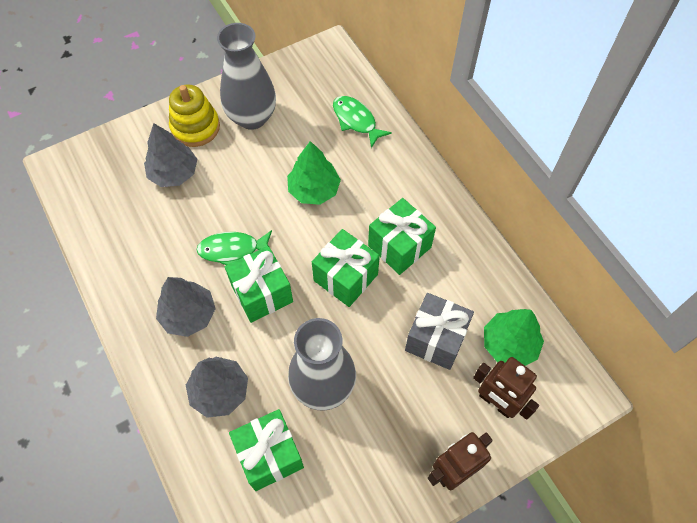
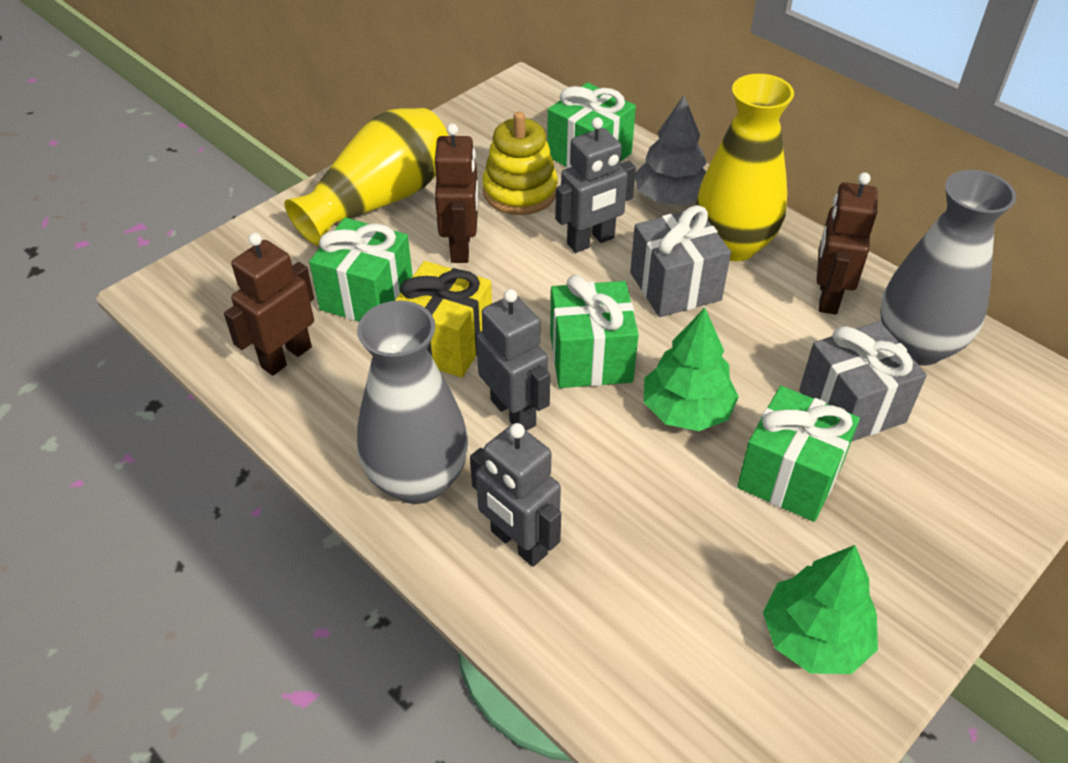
brown robot: 2 -> 3
green fish: 2 -> 0
grey gift: 1 -> 2
grey robot: 0 -> 3
grey tree: 3 -> 1
yellow gift: 0 -> 1
yellow vase: 0 -> 2

